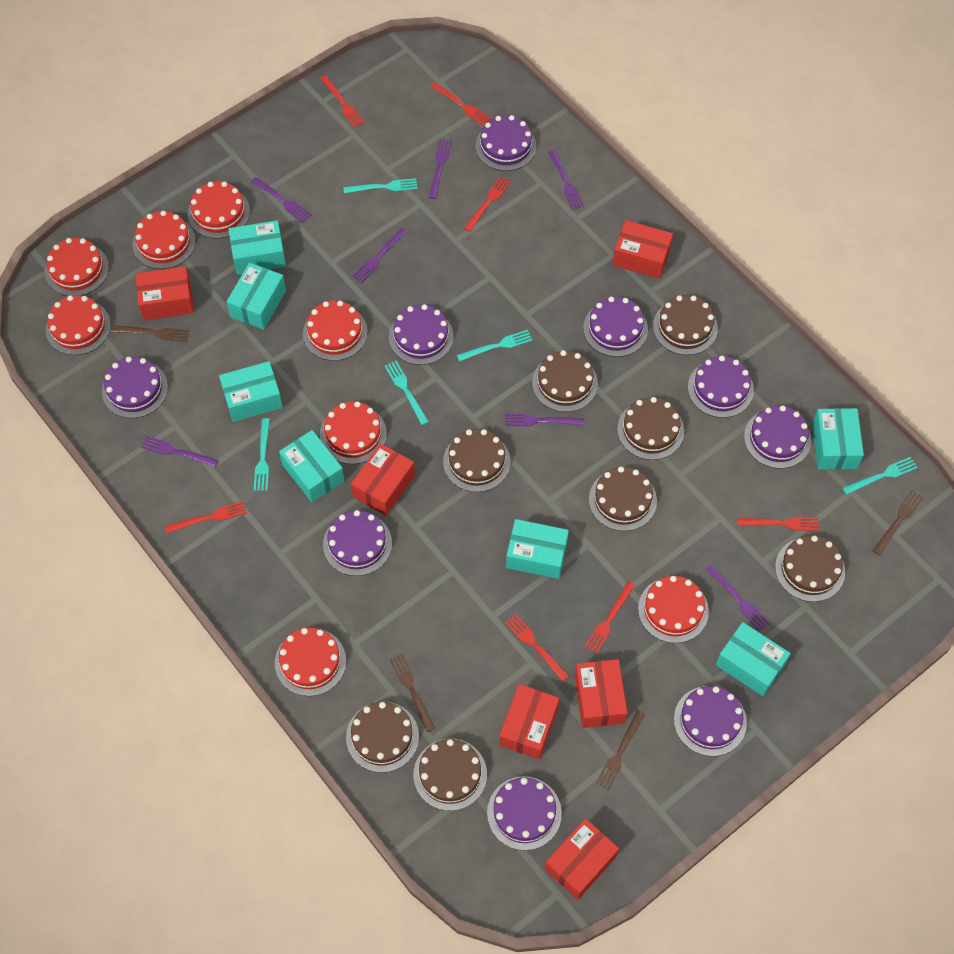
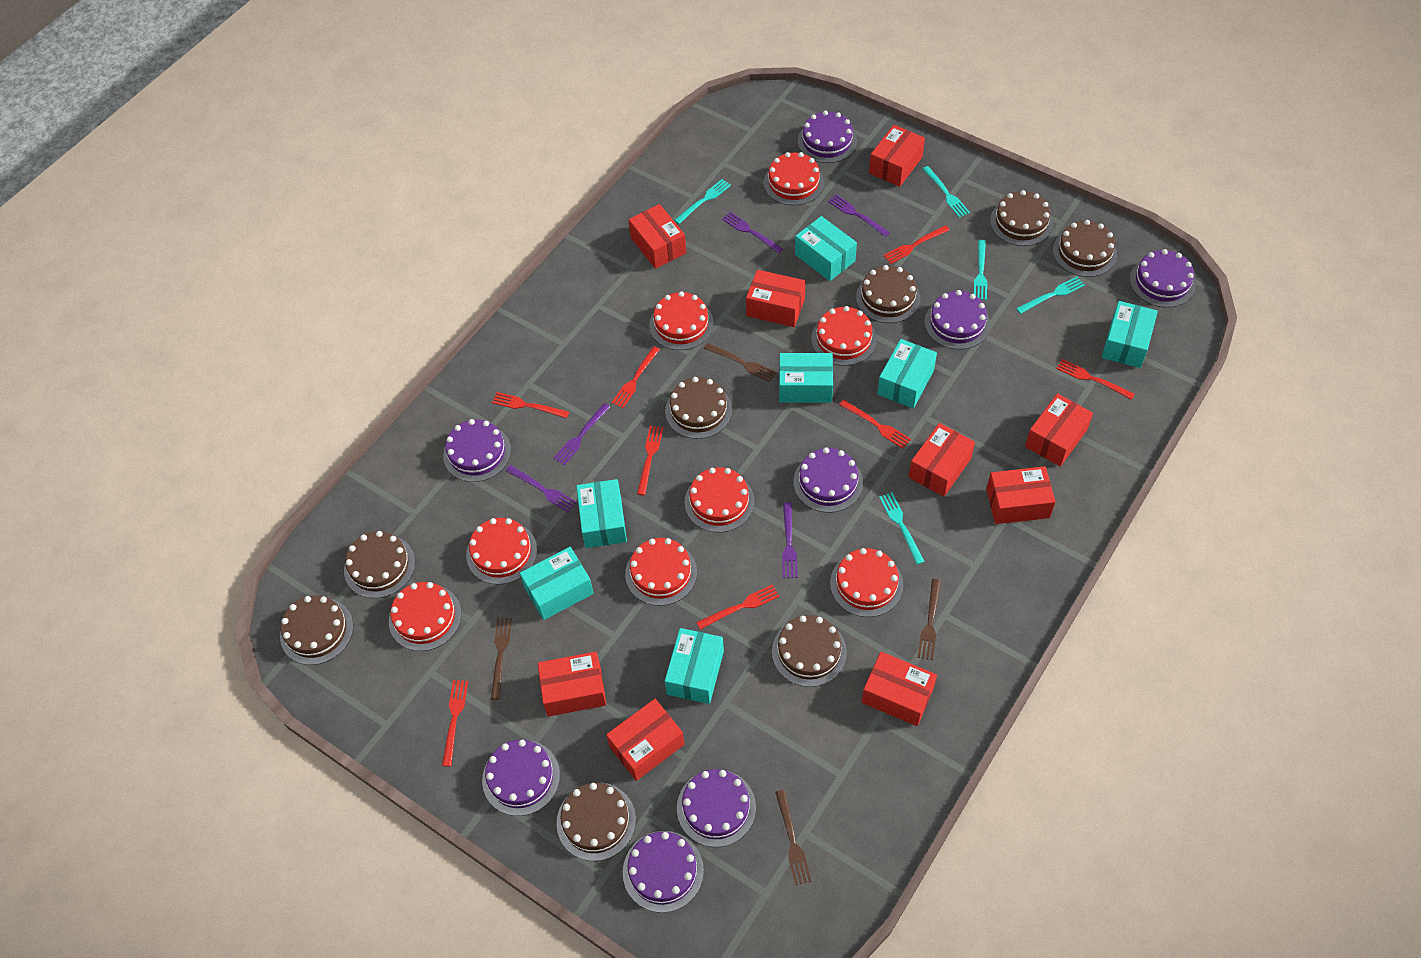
purple cake: 9 -> 8
purple fork: 7 -> 5
red box: 6 -> 9
red fork: 7 -> 8

